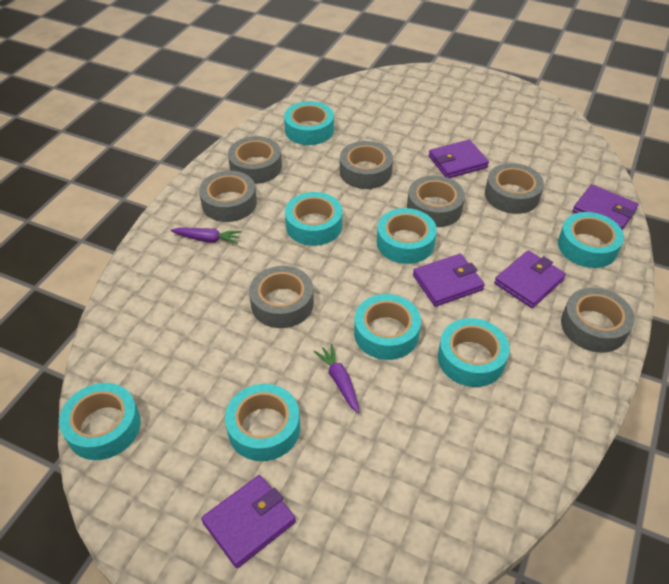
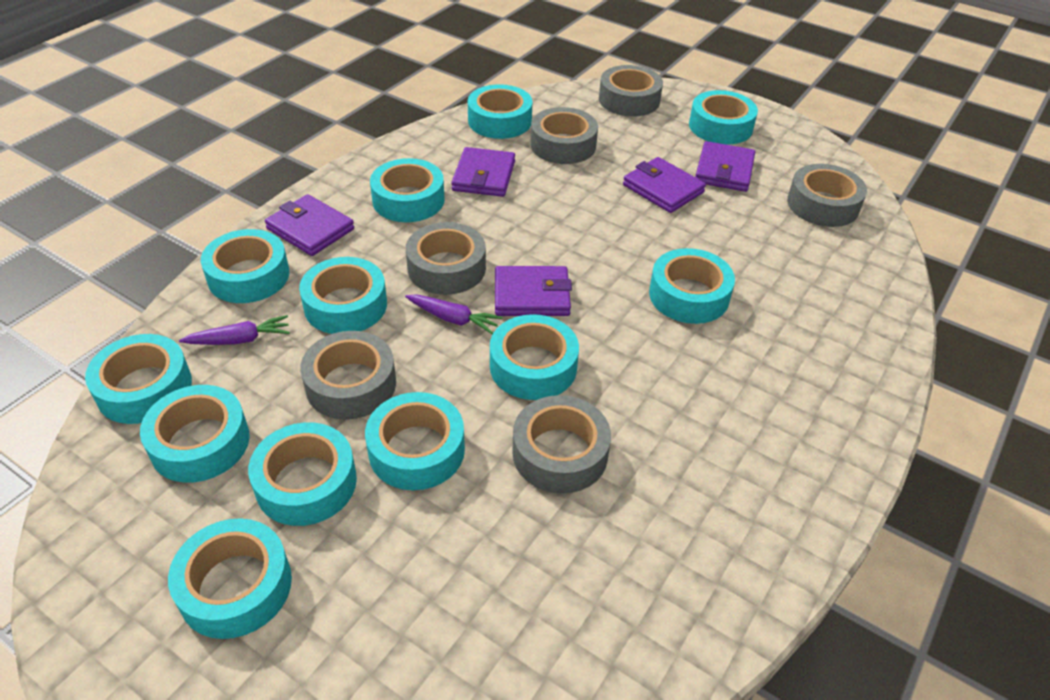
grey tape: 7 -> 6
turquoise tape: 8 -> 12

